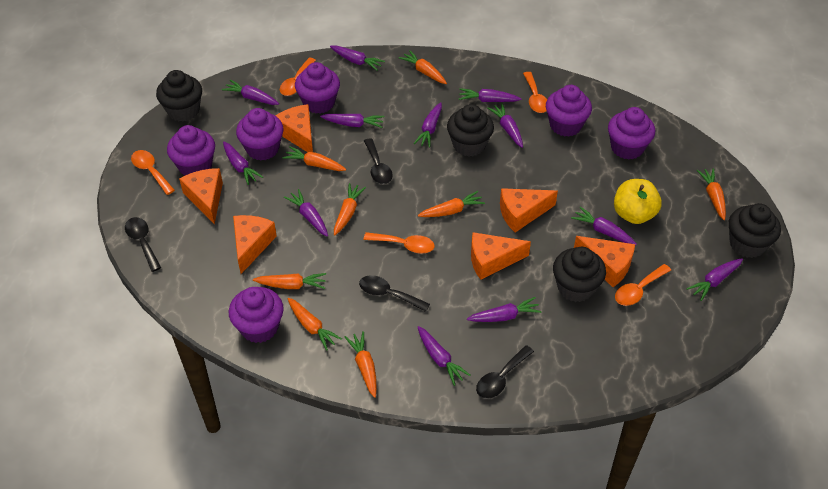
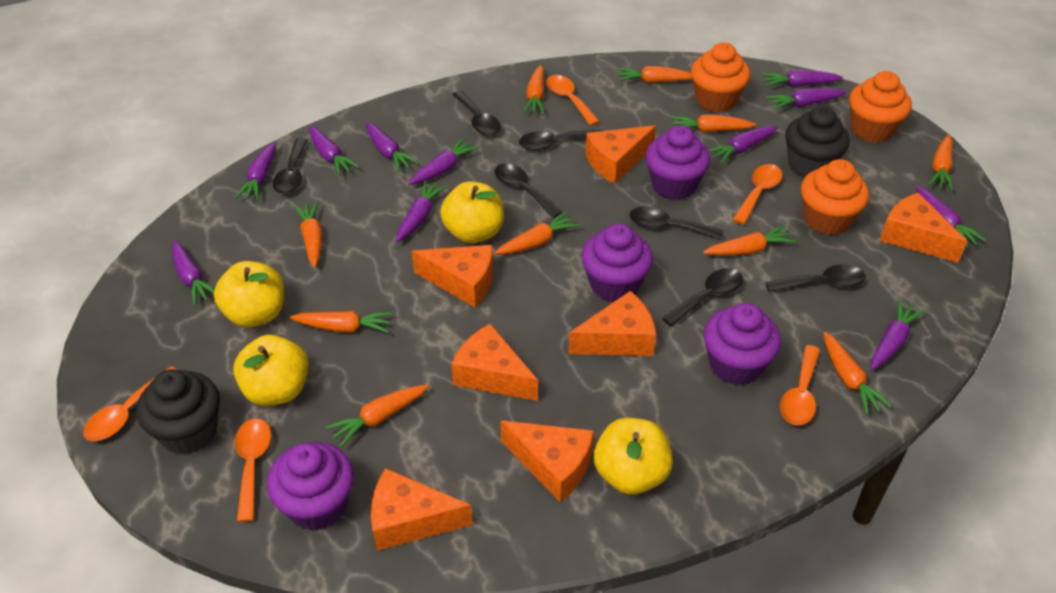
black cupcake: 4 -> 2
black spoon: 4 -> 7
orange carrot: 8 -> 10
orange cheese: 6 -> 7
orange cupcake: 0 -> 3
purple carrot: 12 -> 11
purple cupcake: 6 -> 4
yellow apple: 1 -> 4

